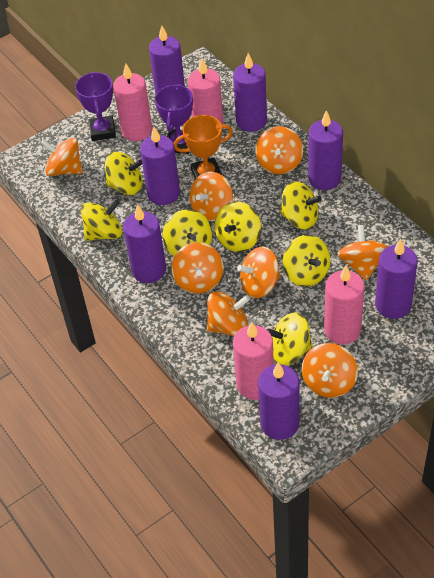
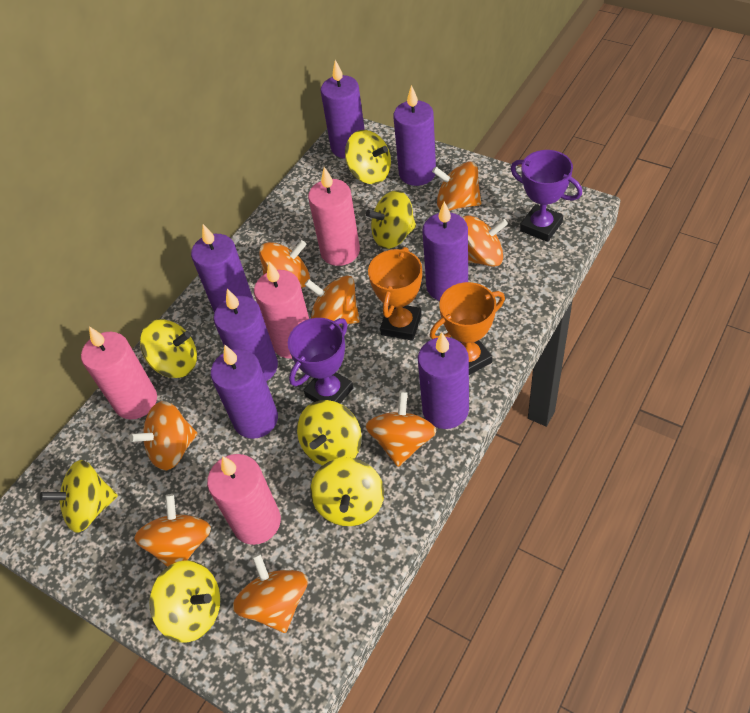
orange trophy: 1 -> 2

